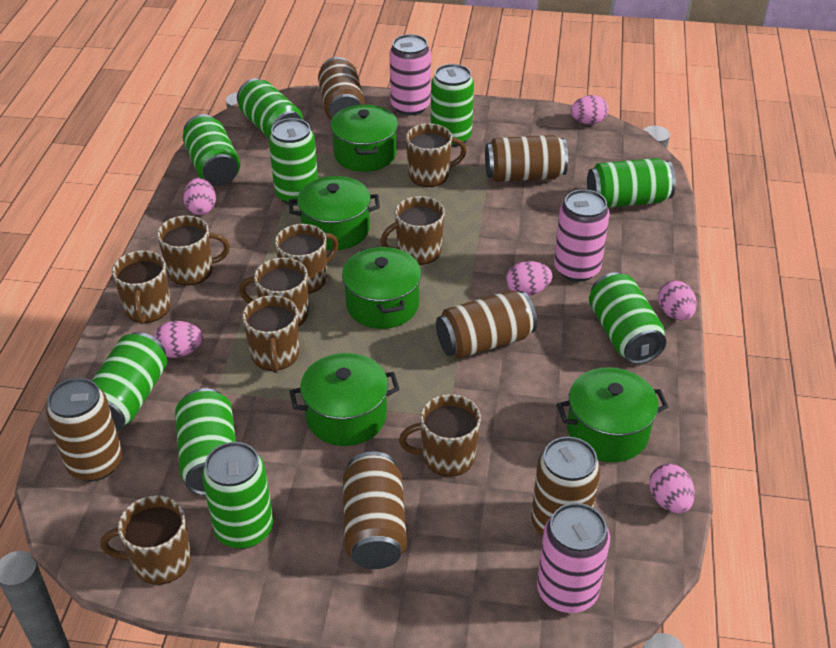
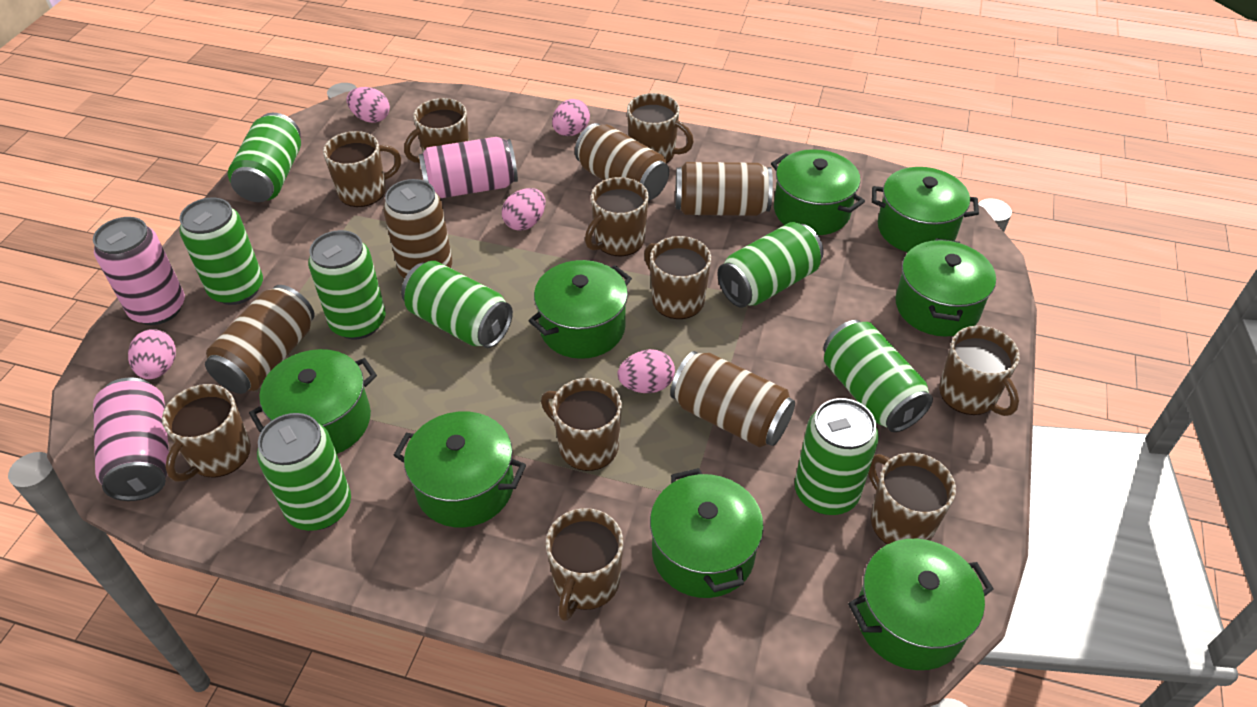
brown can: 6 -> 5
brown mug: 9 -> 10
green can: 9 -> 8
green pot: 5 -> 8
pink egg: 6 -> 5

